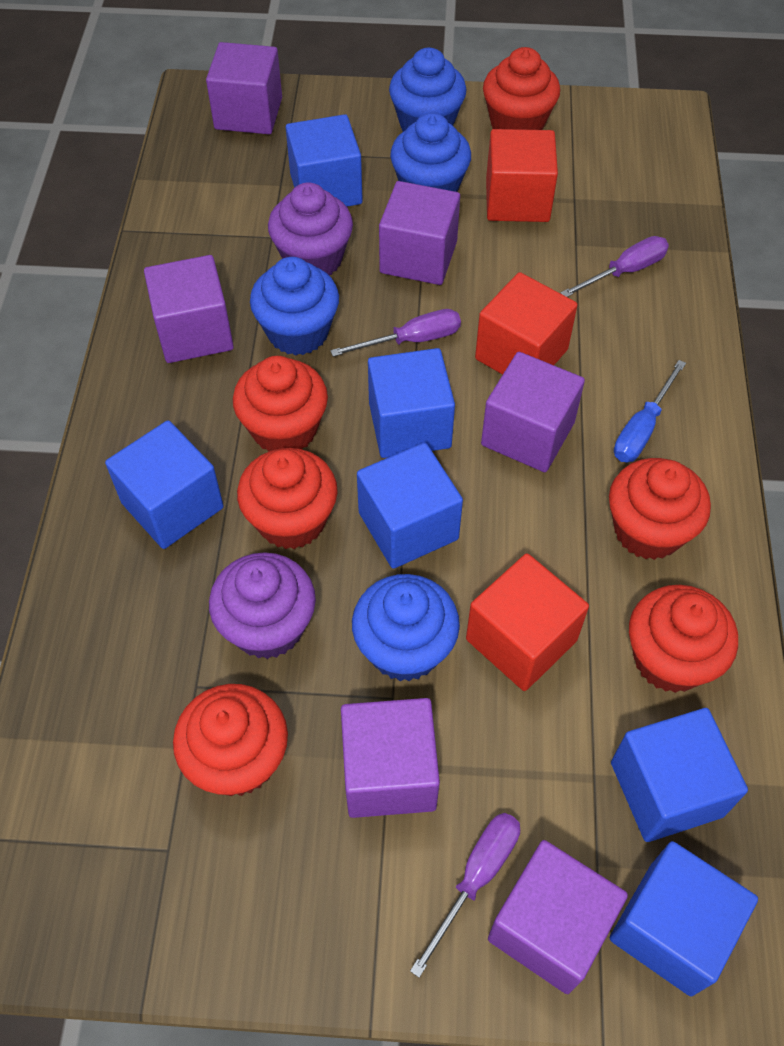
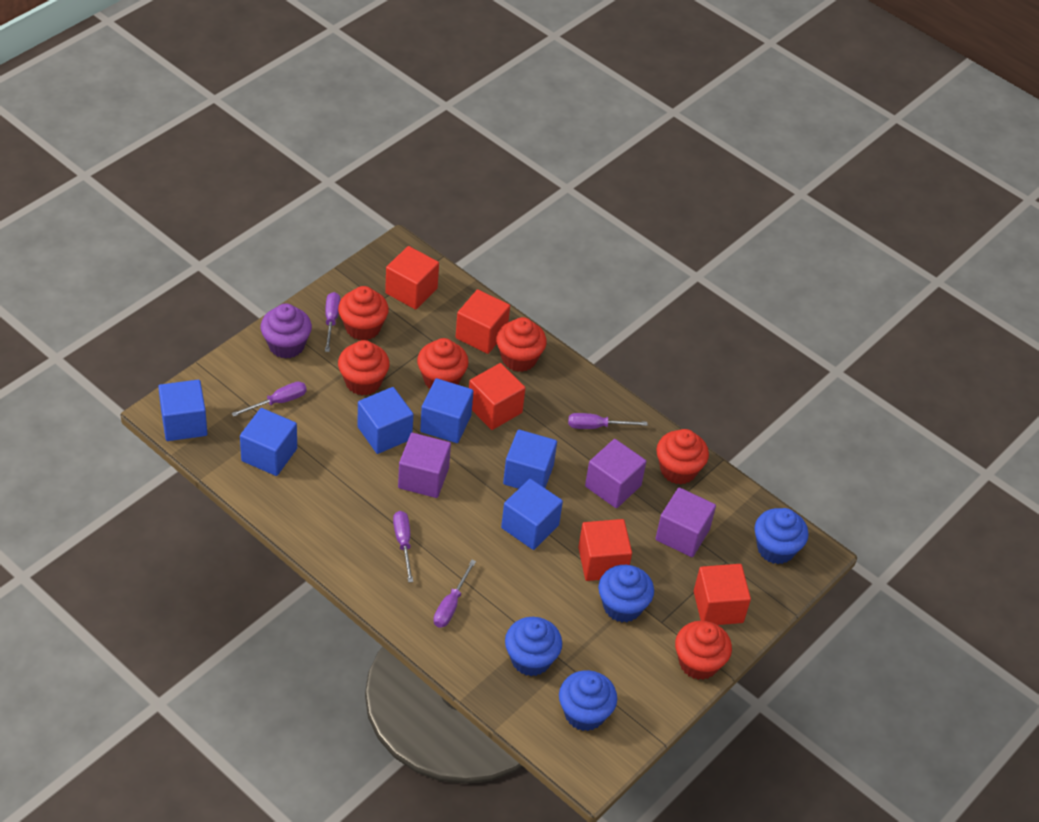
blue screwdriver: 1 -> 0
purple cube: 6 -> 3
purple cupcake: 2 -> 1
purple screwdriver: 3 -> 5
red cube: 3 -> 5

